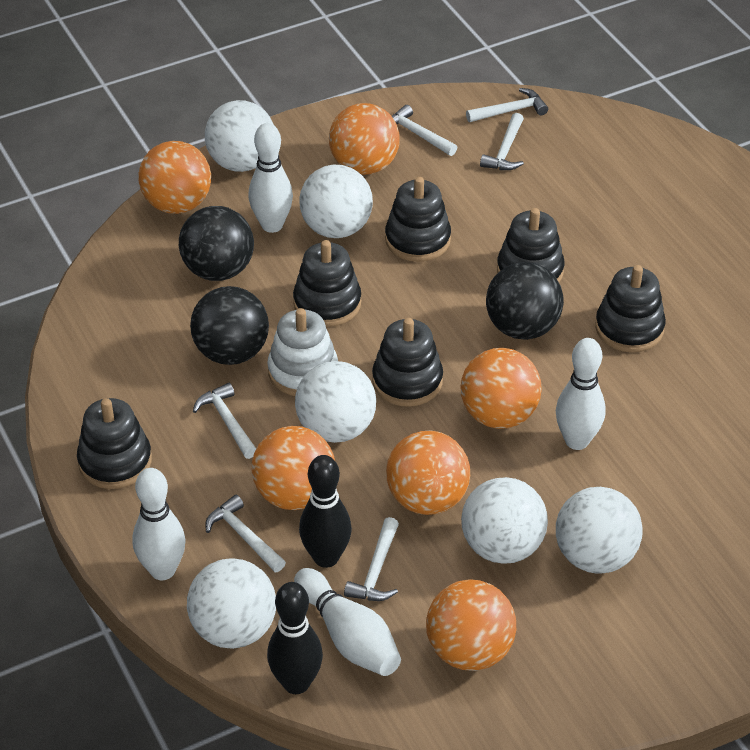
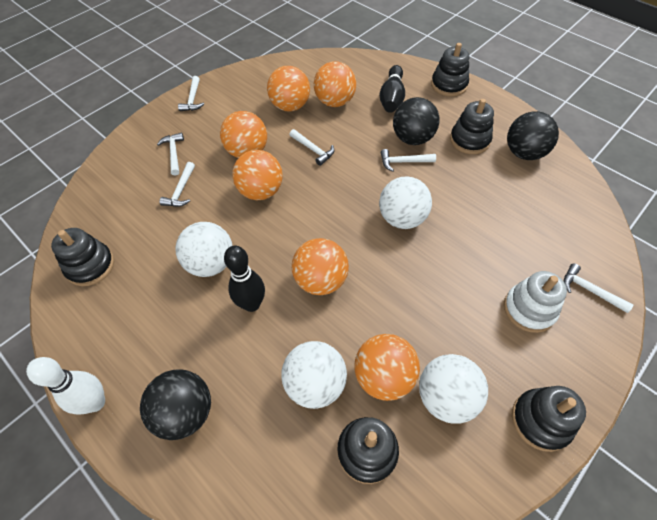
black stacking toy: 6 -> 5
white ball: 6 -> 4
white bowling pin: 4 -> 1

